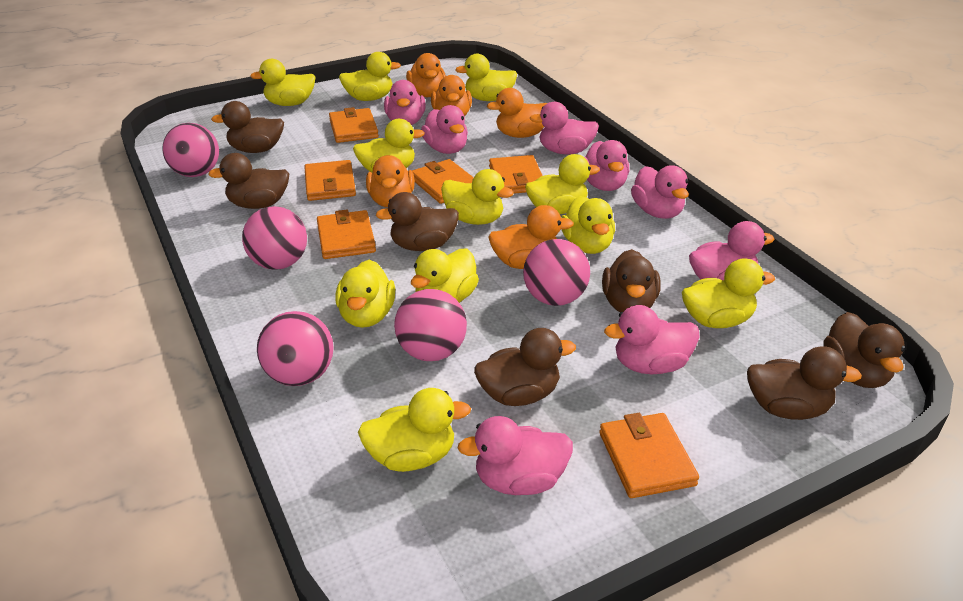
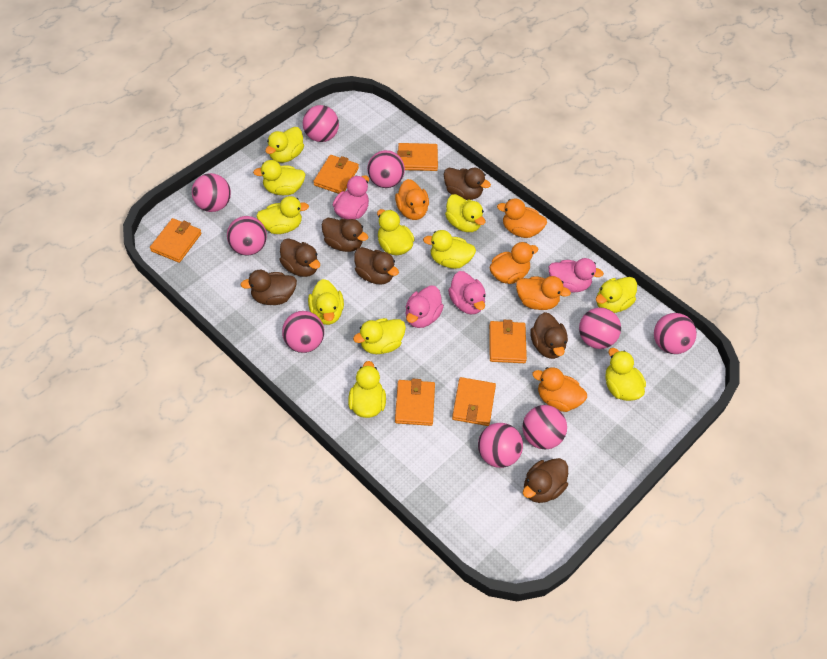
pink ball: 5 -> 9
pink duck: 8 -> 4

